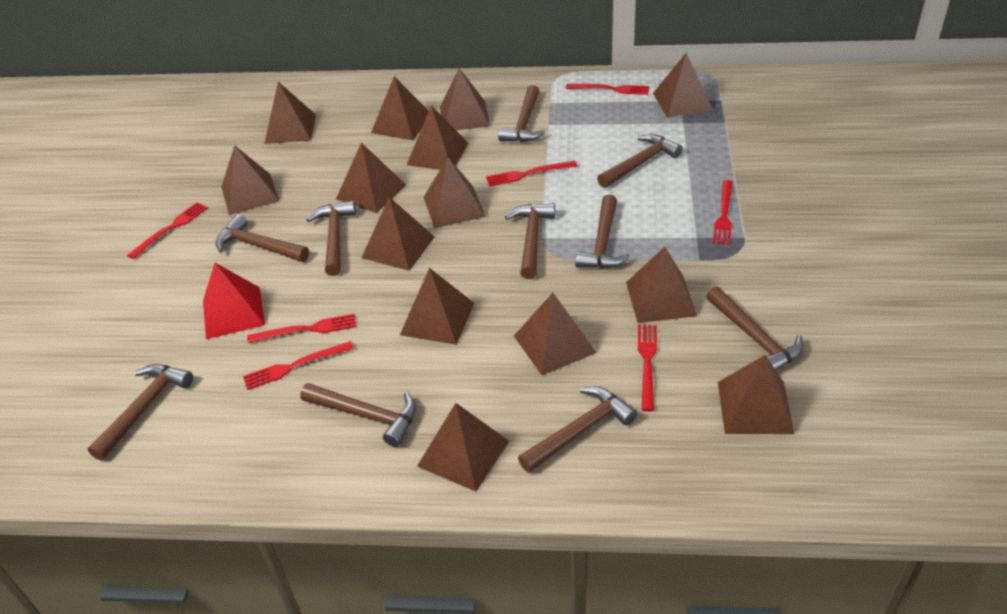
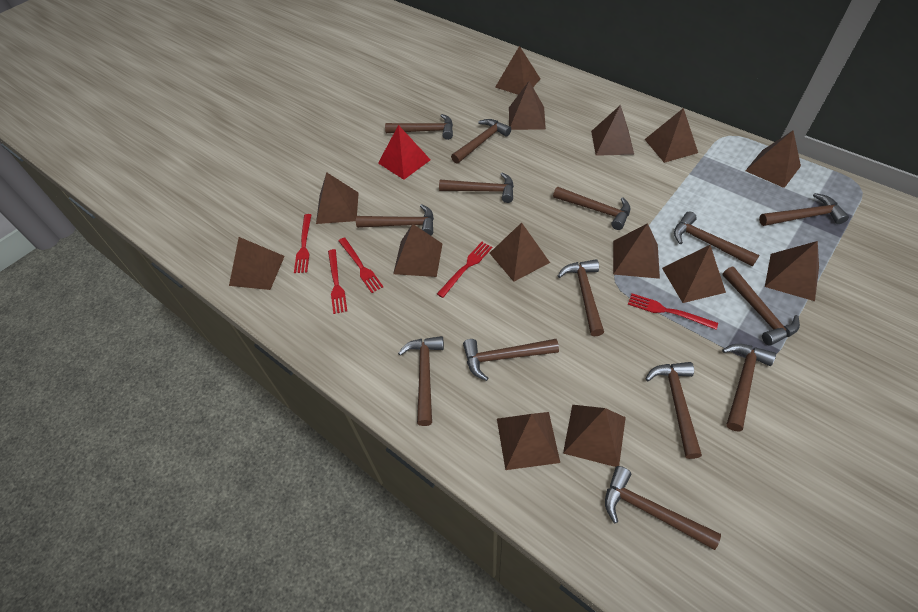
brown hammer: 10 -> 14
red fork: 7 -> 5

